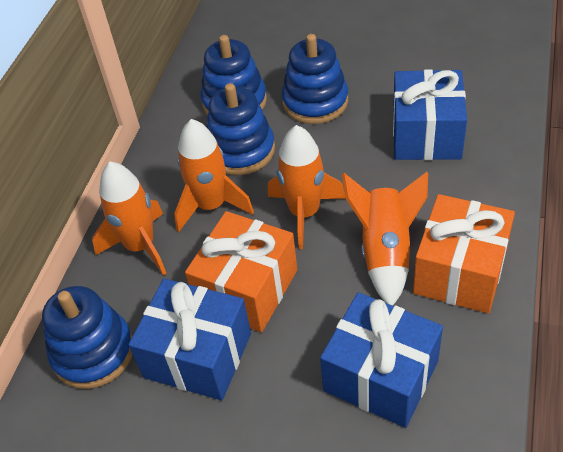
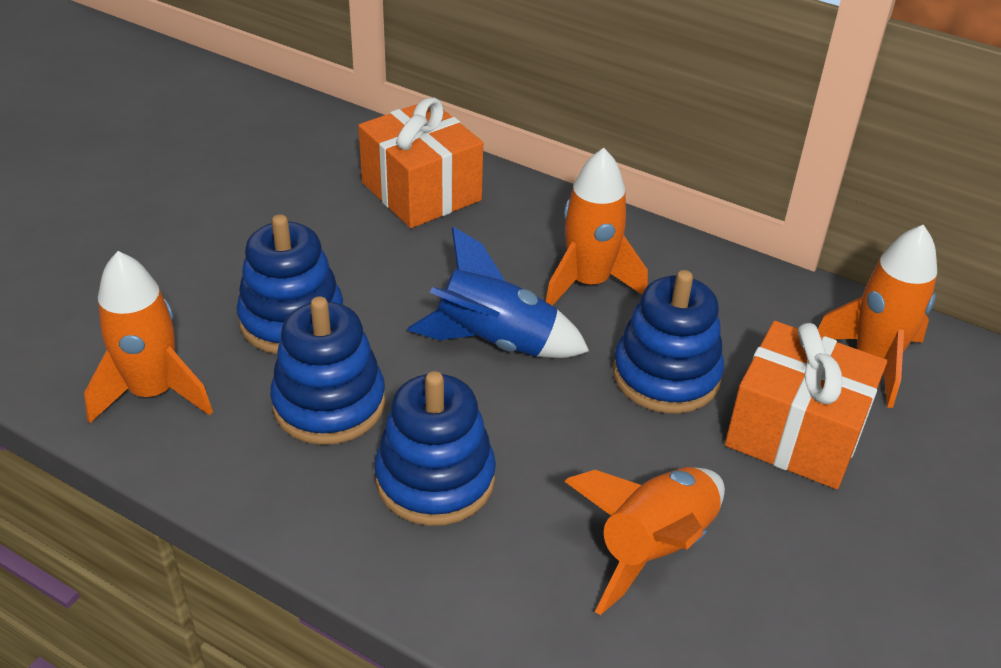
blue gift: 3 -> 0
blue rocket: 0 -> 1

